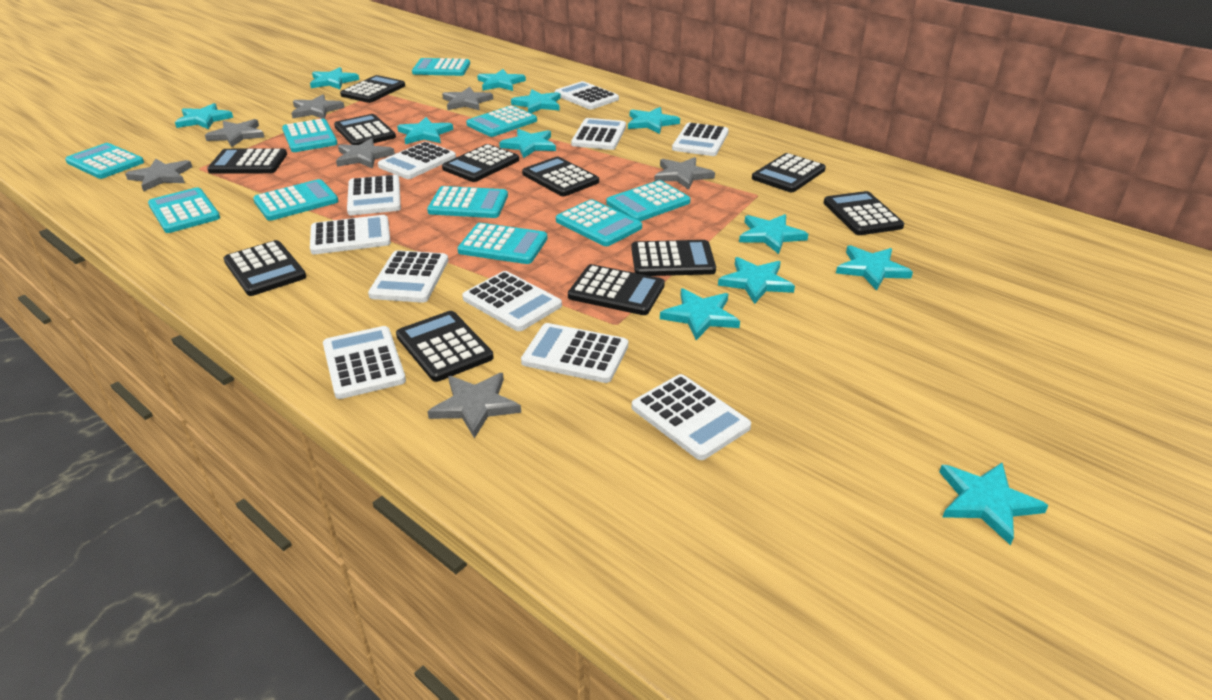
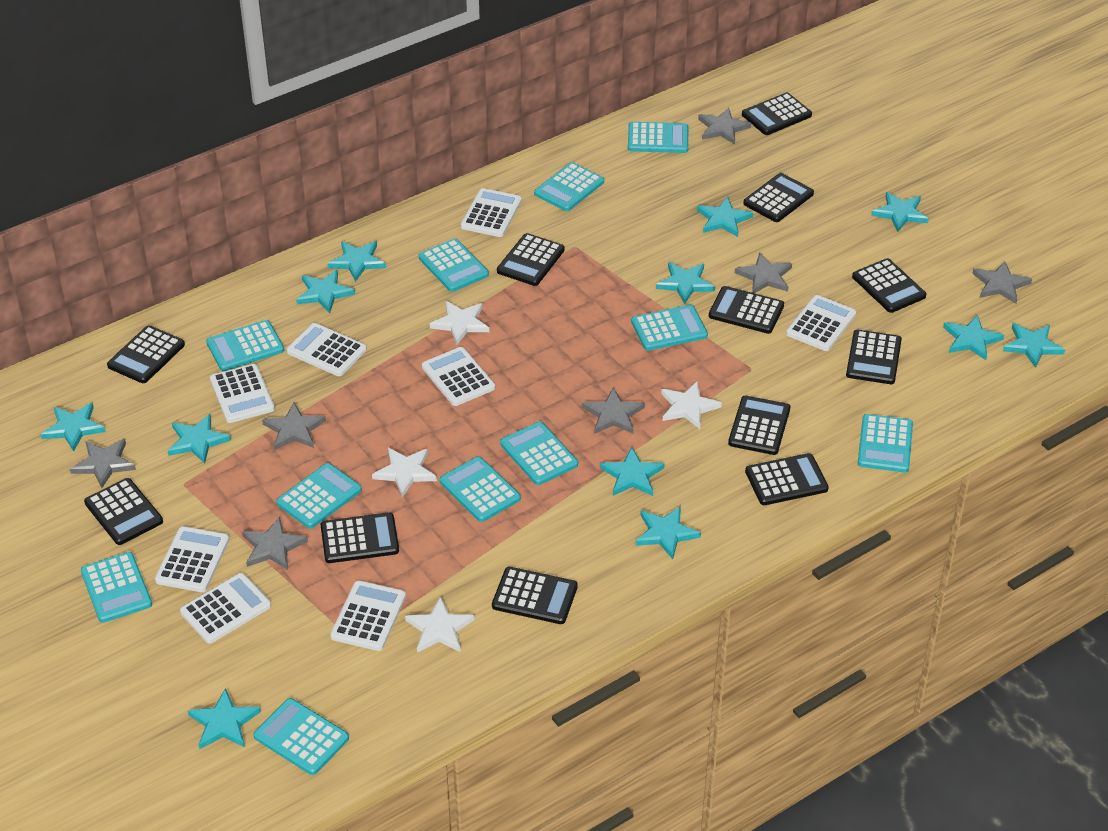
black calculator: 11 -> 12
turquoise calculator: 10 -> 11
white calculator: 11 -> 8
white star: 0 -> 4

